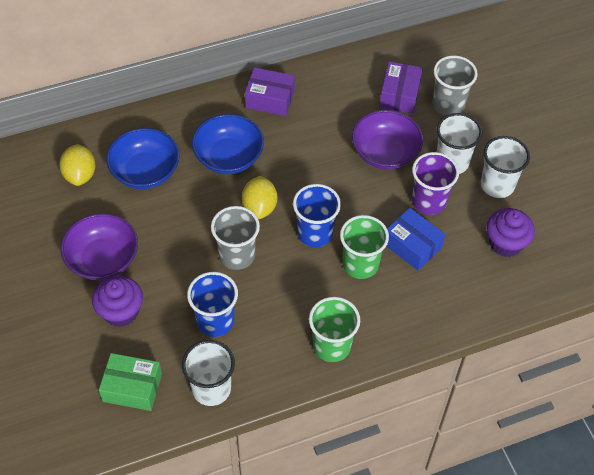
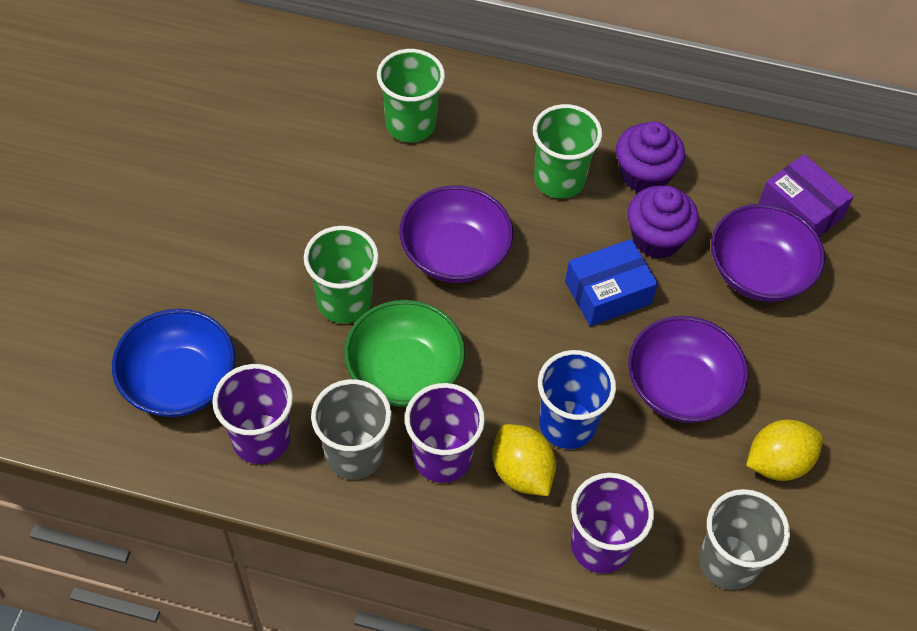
blue bowl: 2 -> 1
blue cup: 2 -> 1
green bowl: 0 -> 1
green box: 1 -> 0
green cup: 2 -> 3
purple bowl: 2 -> 3
purple box: 2 -> 1
purple cup: 1 -> 3
white cup: 3 -> 0

